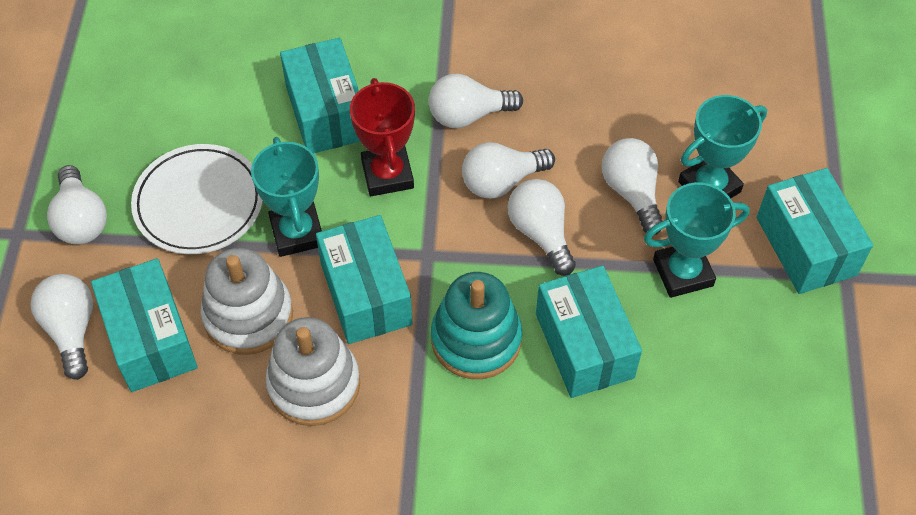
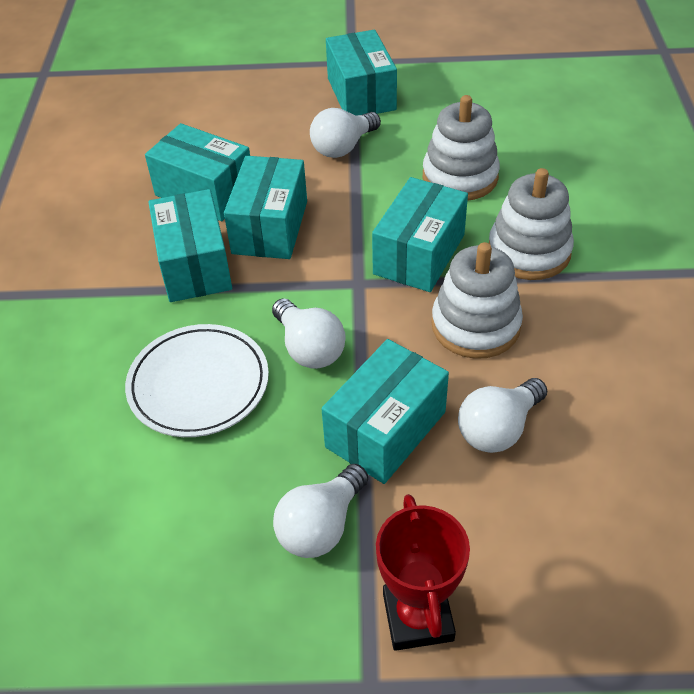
turquoise box: 5 -> 6
turquoise stacking toy: 1 -> 0
turquoise trophy: 3 -> 0
white light bulb: 6 -> 4
white stacking toy: 2 -> 3

